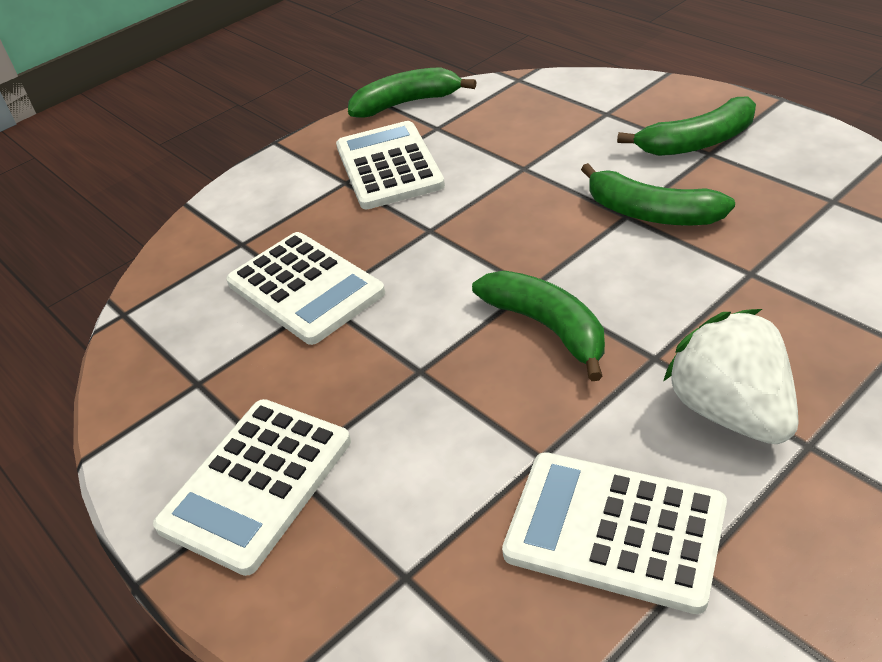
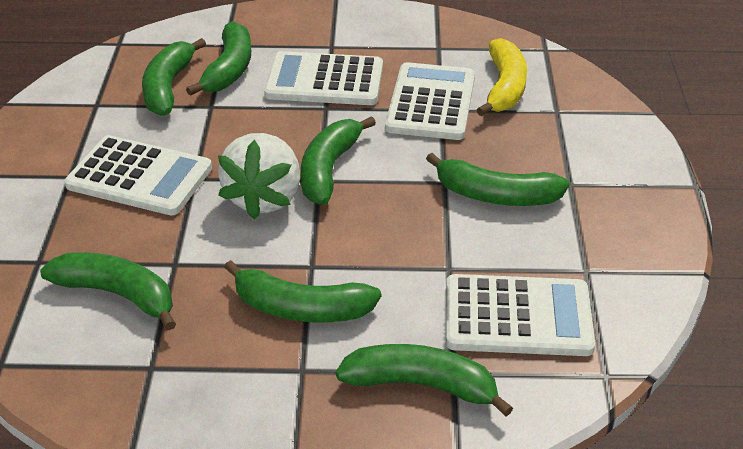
green banana: 4 -> 7
yellow banana: 0 -> 1

